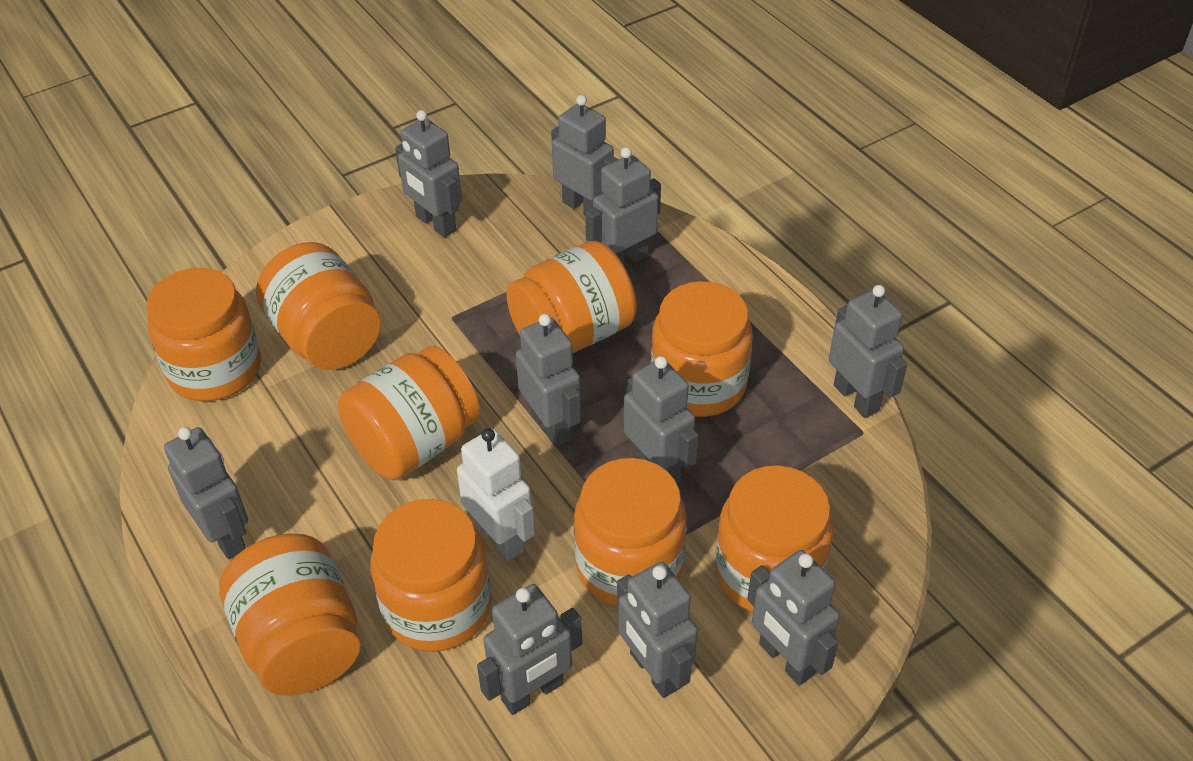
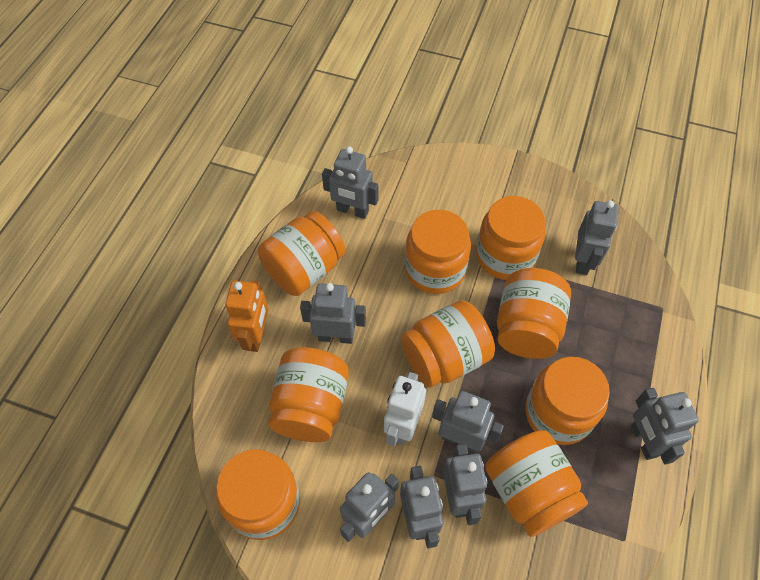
grey robot: 10 -> 8
orange robot: 0 -> 1

